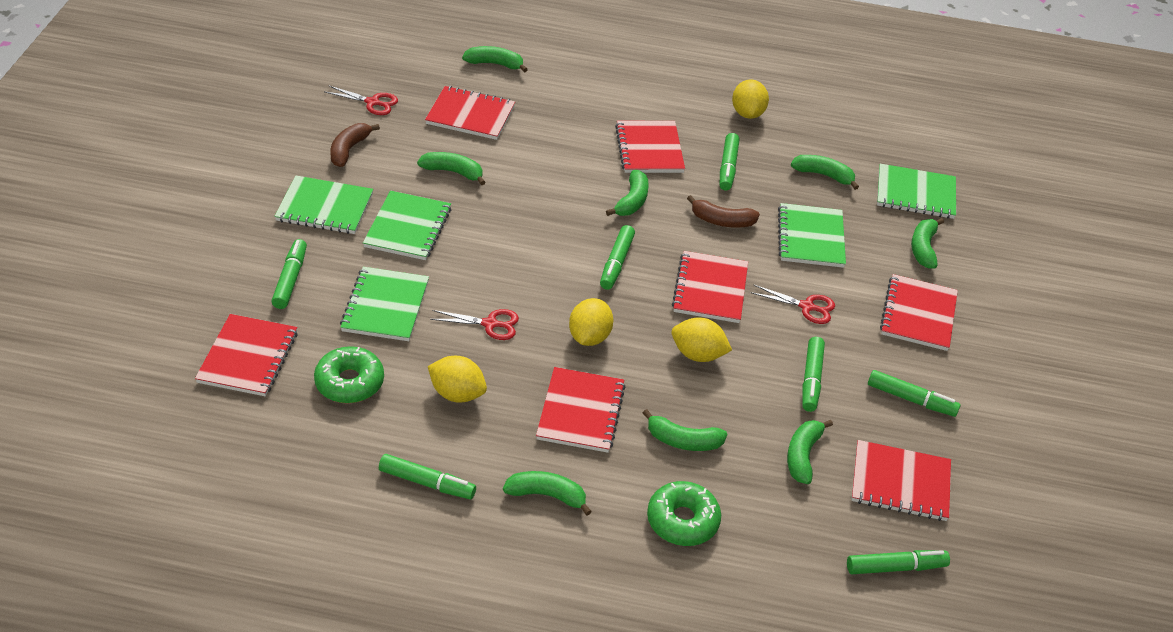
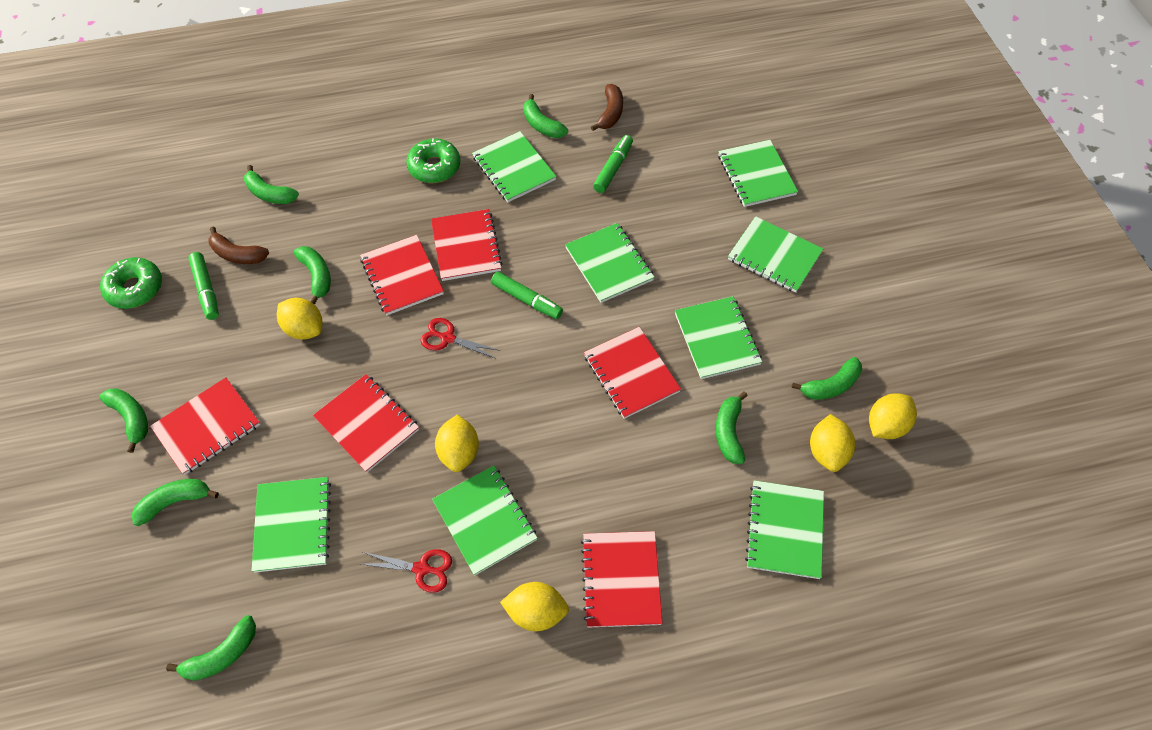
green marker: 7 -> 3
green notebook: 5 -> 8
red notebook: 7 -> 6
red scissors: 3 -> 2
yellow lemon: 4 -> 5

